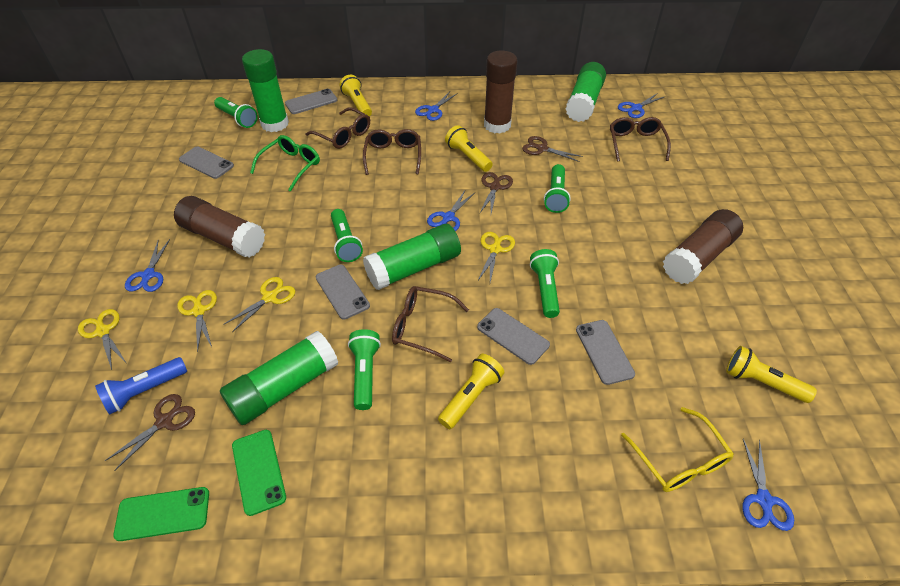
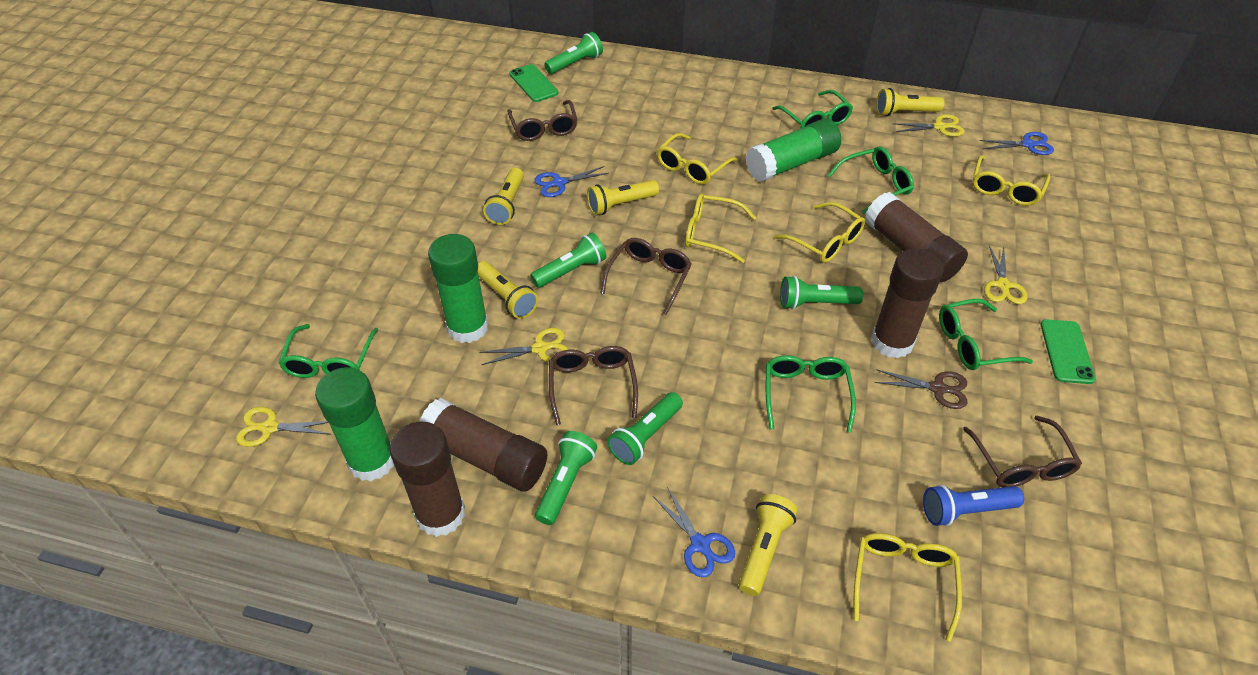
blue scissors: 5 -> 3
brown glue stick: 3 -> 4
brown scissors: 3 -> 1
green glasses: 1 -> 5
green glue stick: 4 -> 3
grey phone: 5 -> 0
yellow flashlight: 4 -> 5
yellow glasses: 1 -> 5

